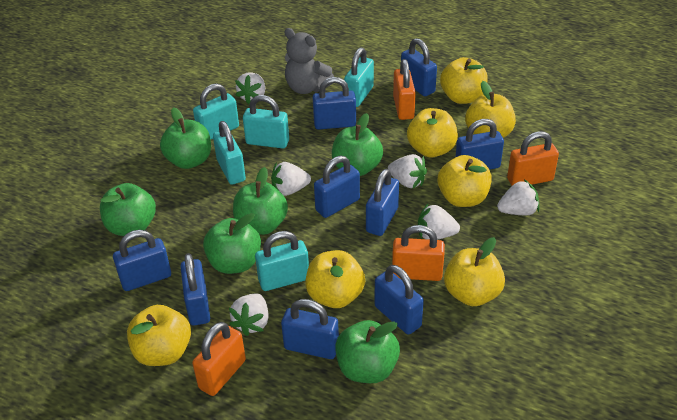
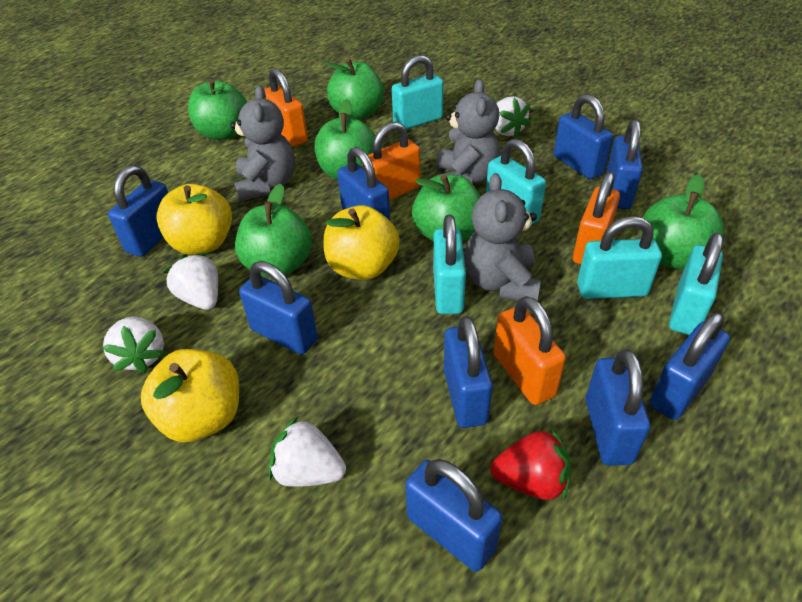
grey teddy bear: 1 -> 3
red strawberry: 0 -> 1
white strawberry: 6 -> 4
yellow apple: 7 -> 3

